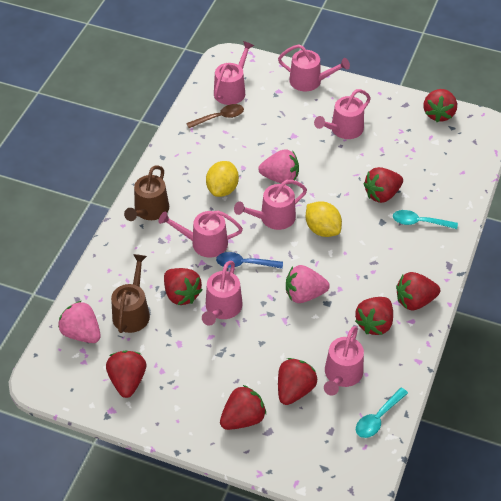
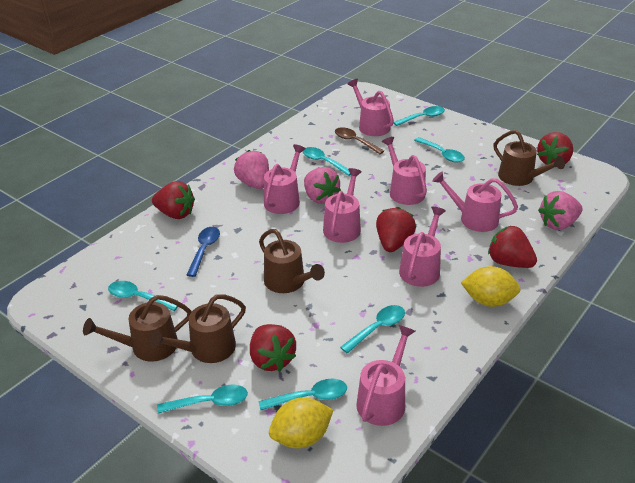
brown watering can: 2 -> 4
red strawberry: 8 -> 5
turquoise spoon: 2 -> 7

